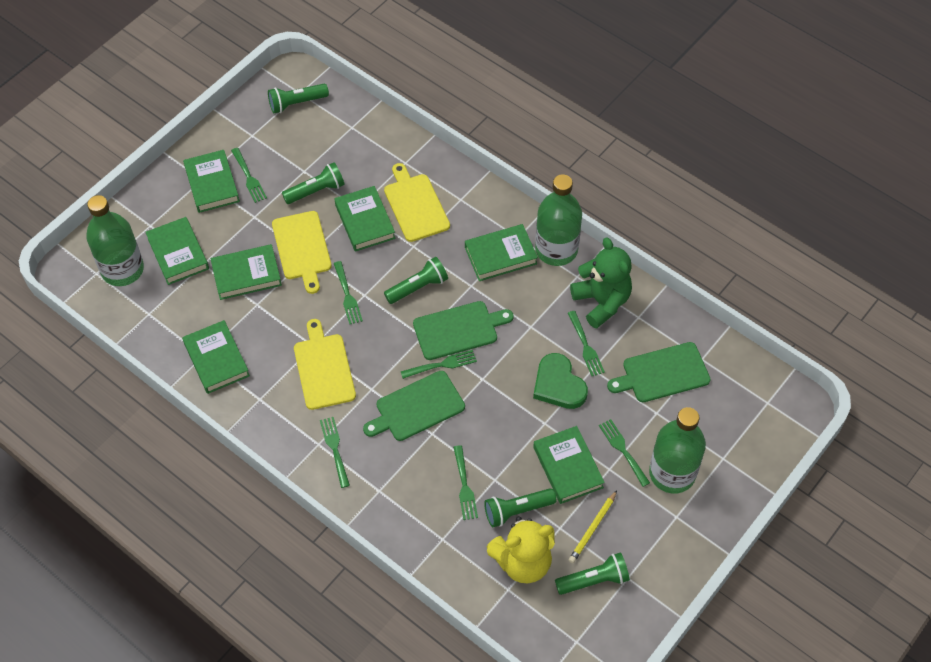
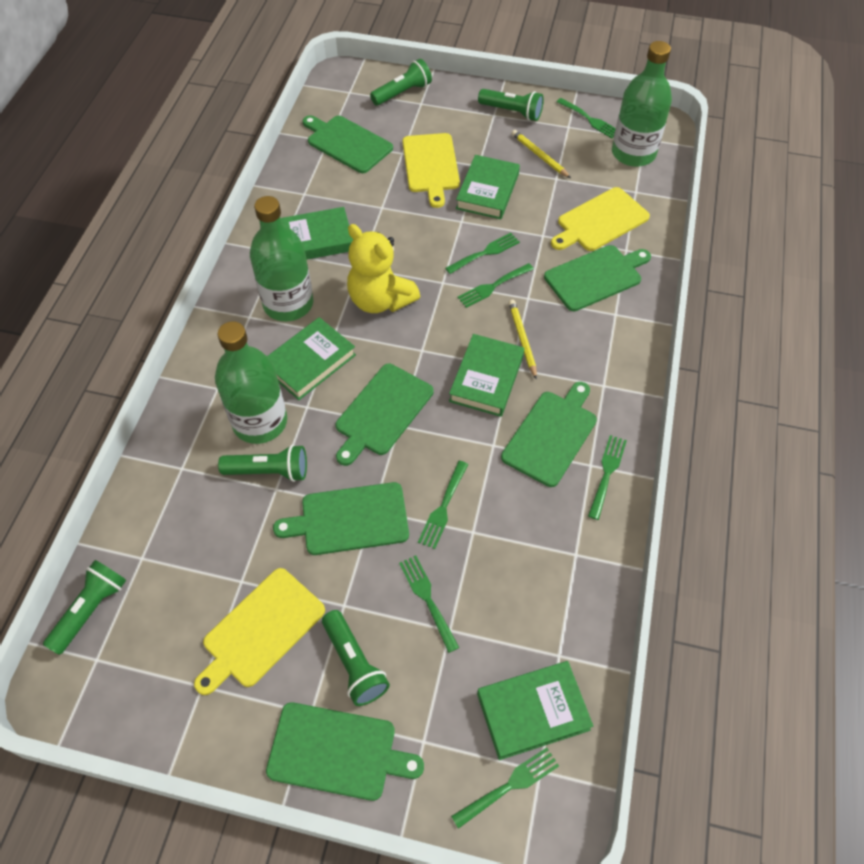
green book: 7 -> 5
green cutting board: 3 -> 6
green heart: 1 -> 0
green teddy bear: 1 -> 0
yellow pencil: 1 -> 2

